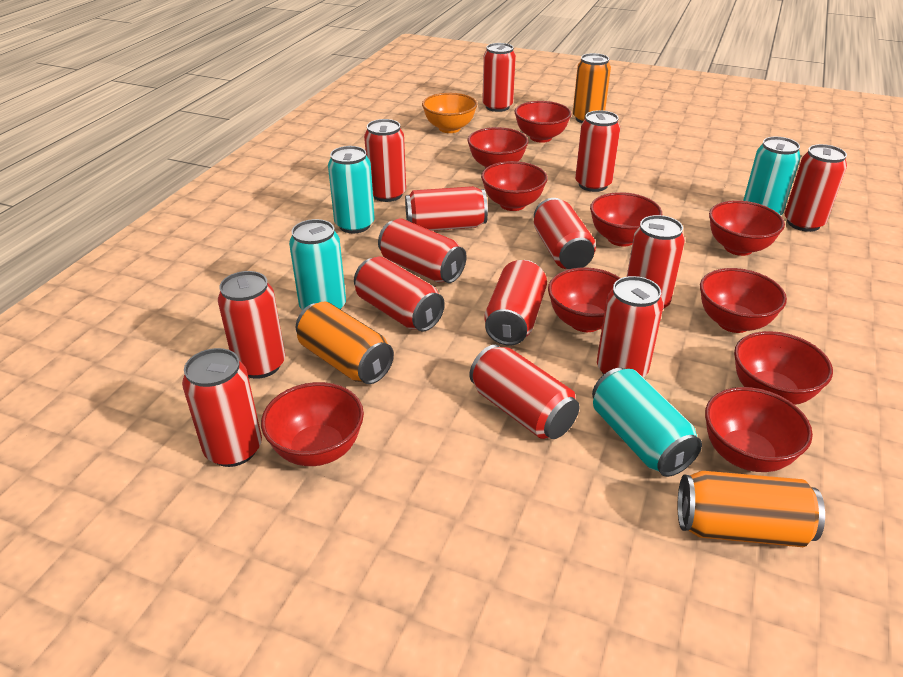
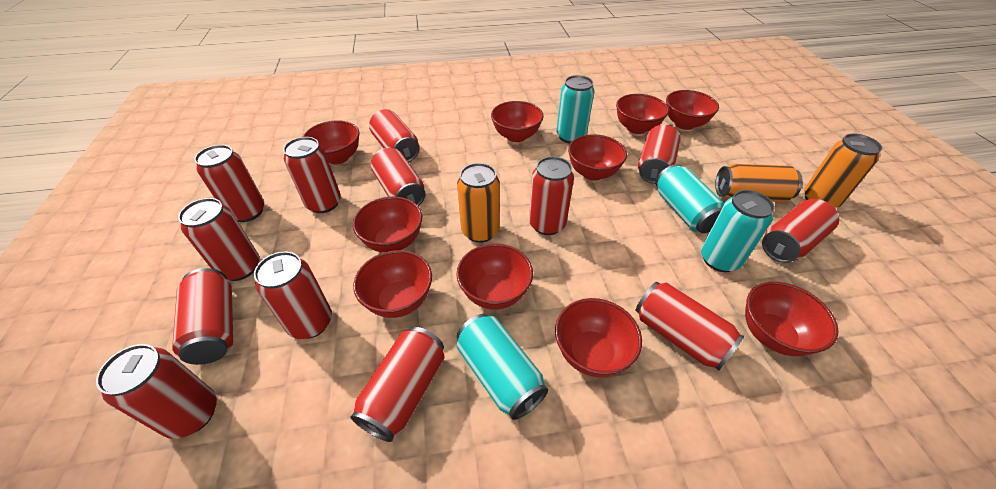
orange bowl: 1 -> 0
red can: 14 -> 13

